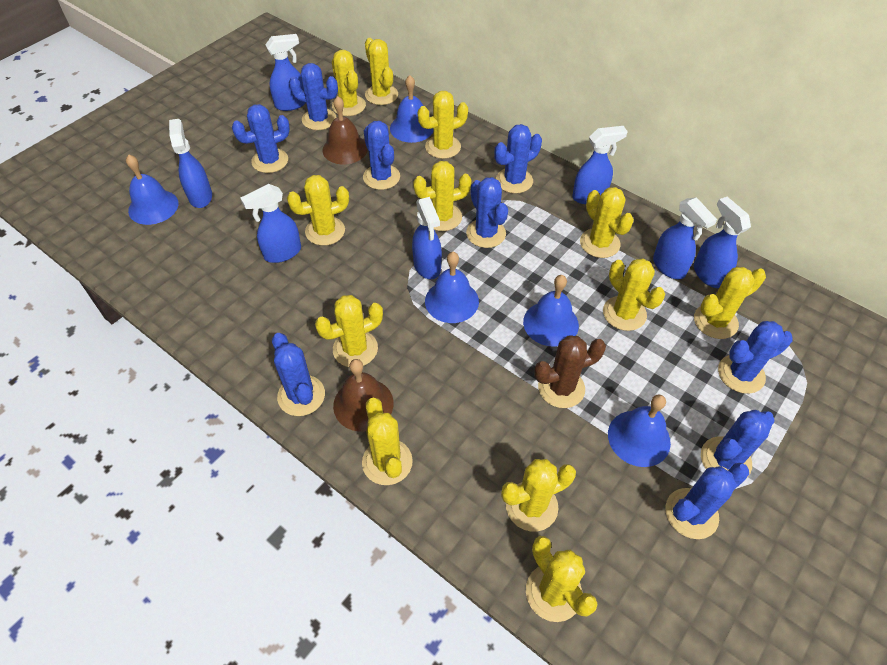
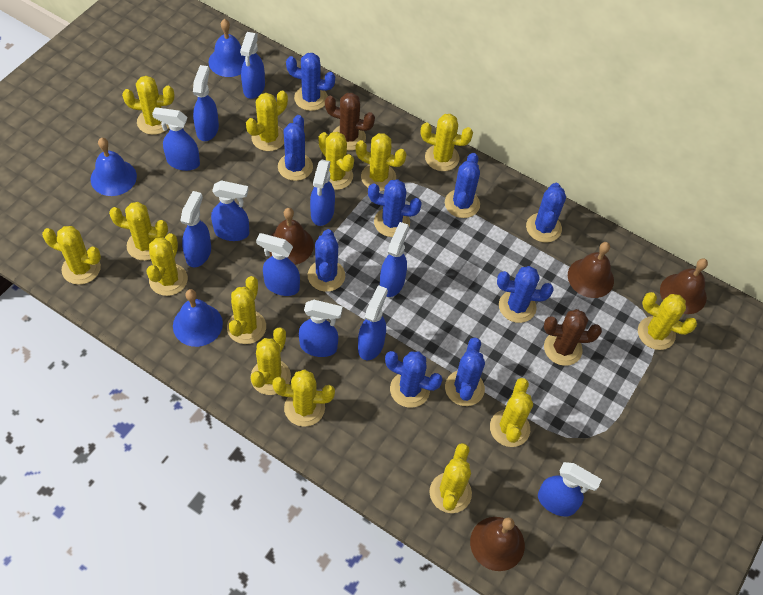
blue bell: 5 -> 3
blue spray bottle: 7 -> 11
brown bell: 2 -> 4
brown cactus: 1 -> 2
yellow cactus: 12 -> 14

